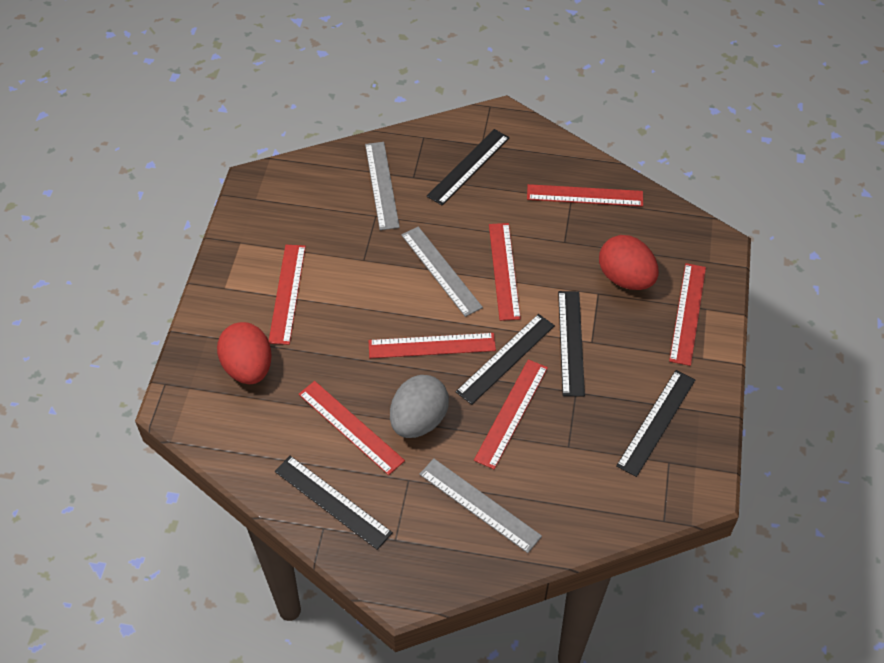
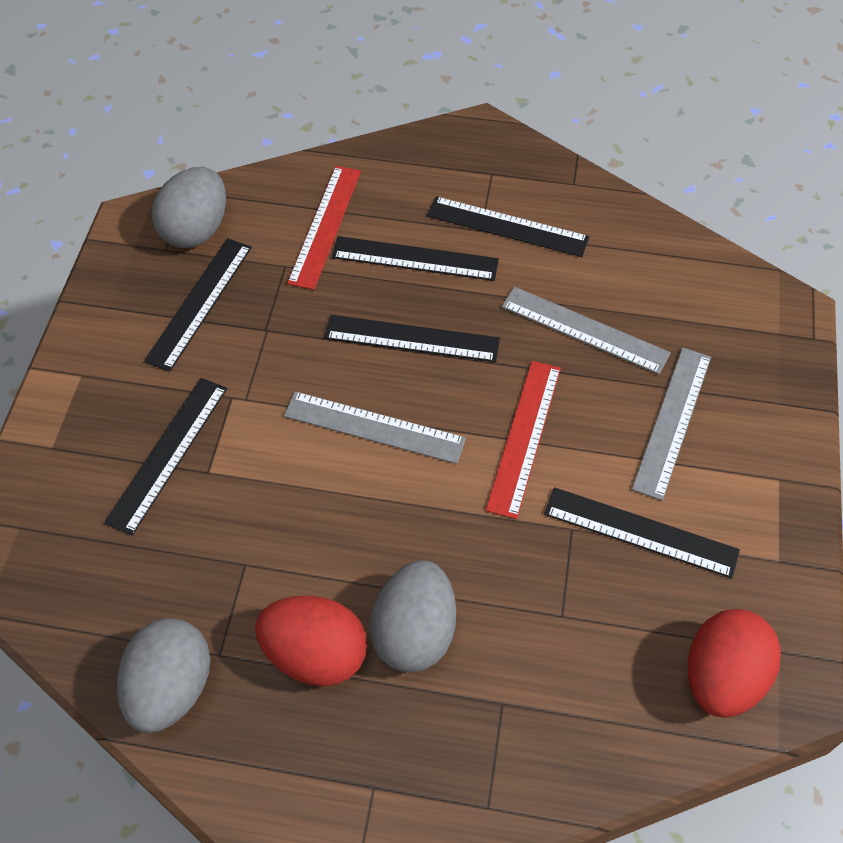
black ruler: 5 -> 6
grey egg: 1 -> 3
red ruler: 7 -> 2

